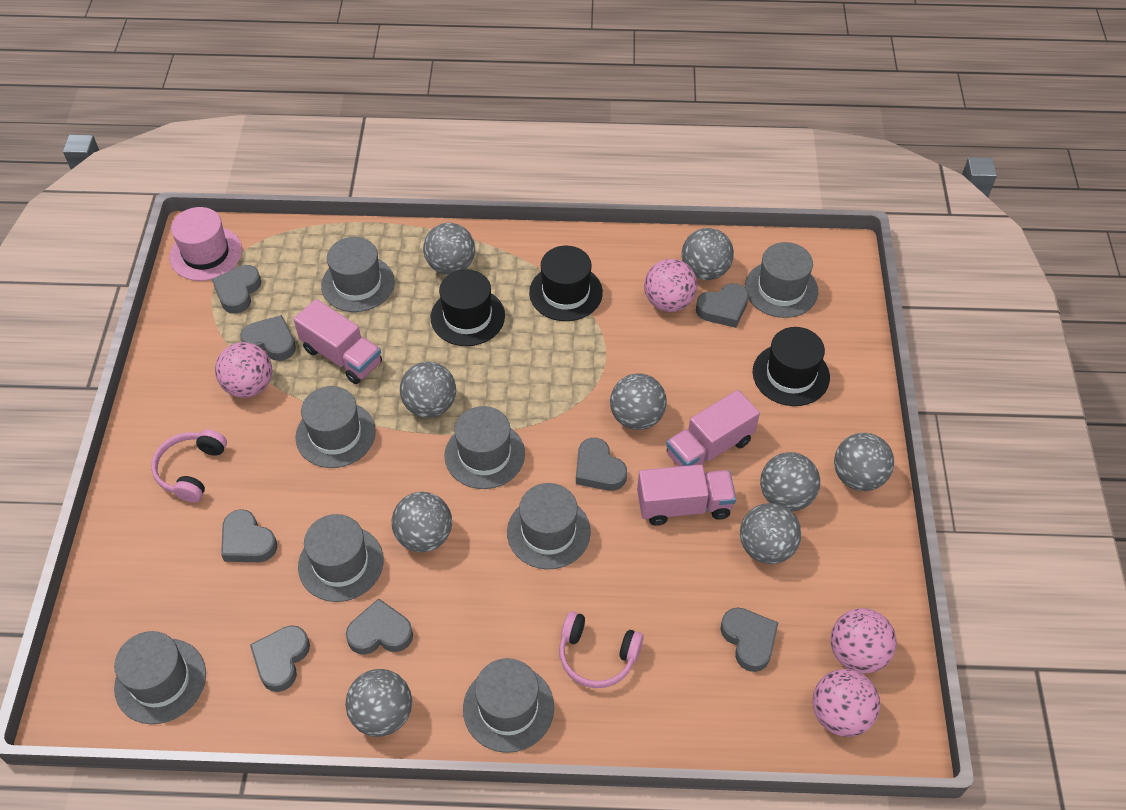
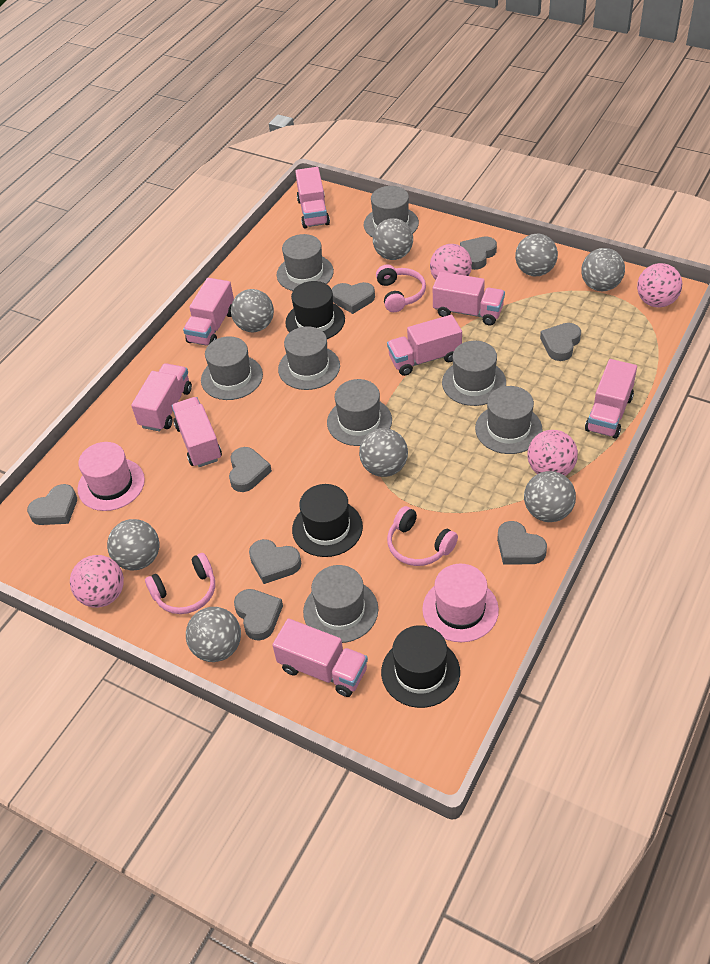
grey ball: 9 -> 8
pink hat: 1 -> 2
pink headphones: 2 -> 3
pink truck: 3 -> 8

